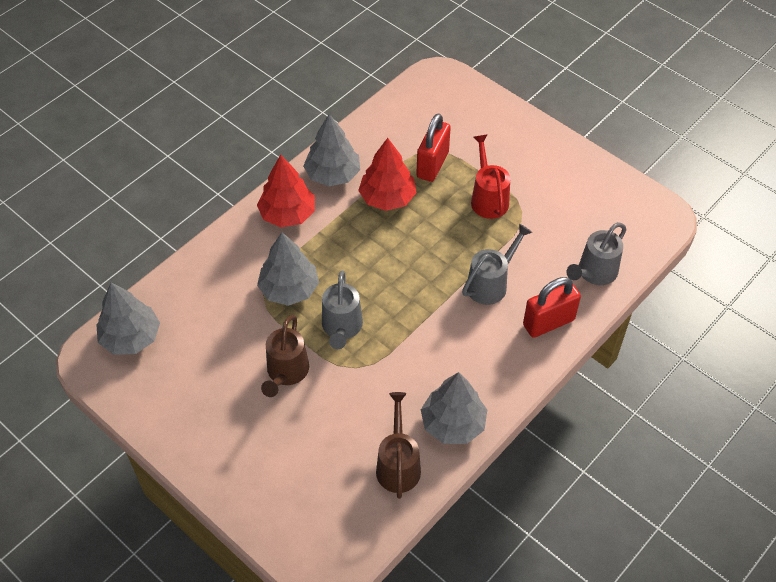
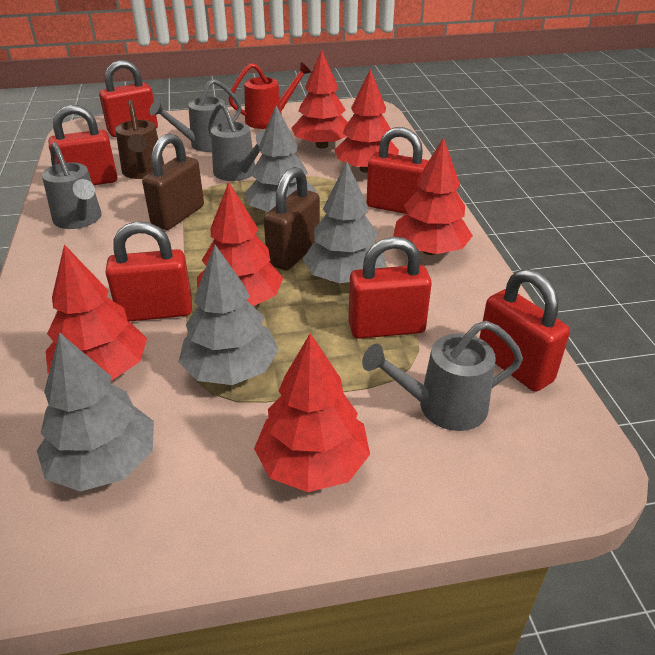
brown padlock: 0 -> 2
brown watering can: 2 -> 1
grey watering can: 3 -> 4
red padlock: 2 -> 6
red tree: 2 -> 6

